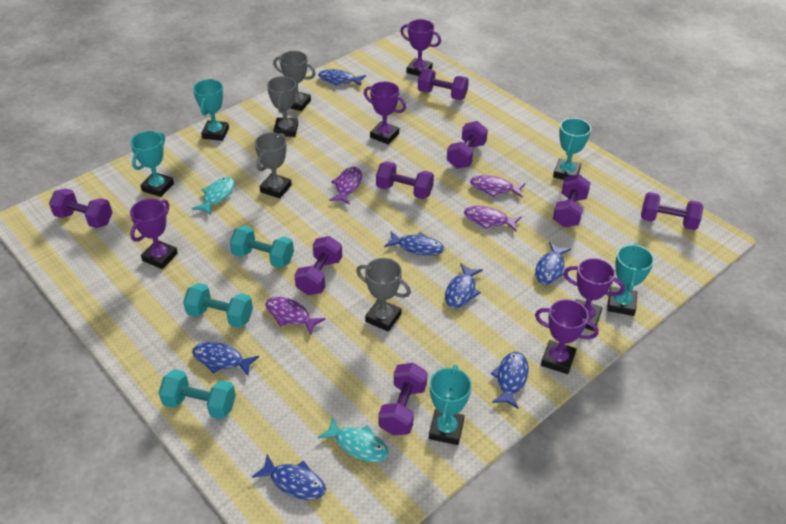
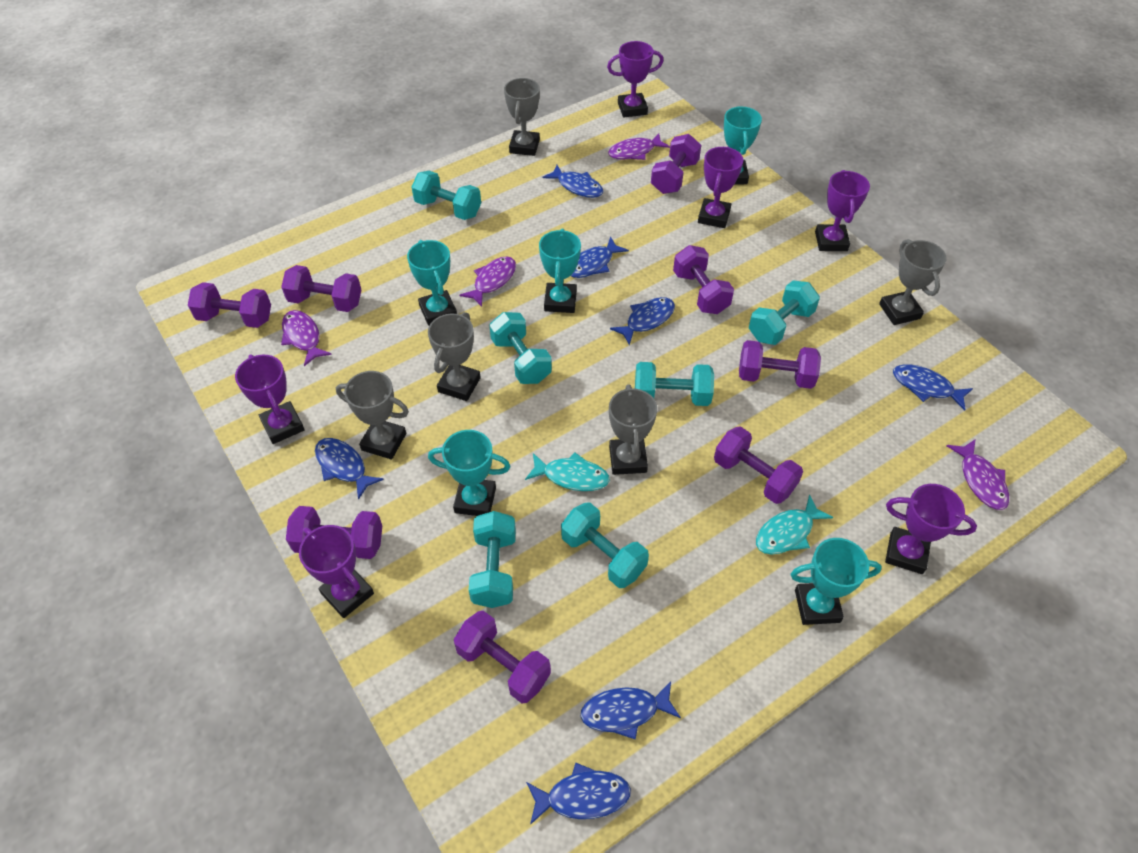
grey trophy: 4 -> 5
purple trophy: 5 -> 6
turquoise dumbbell: 3 -> 6

